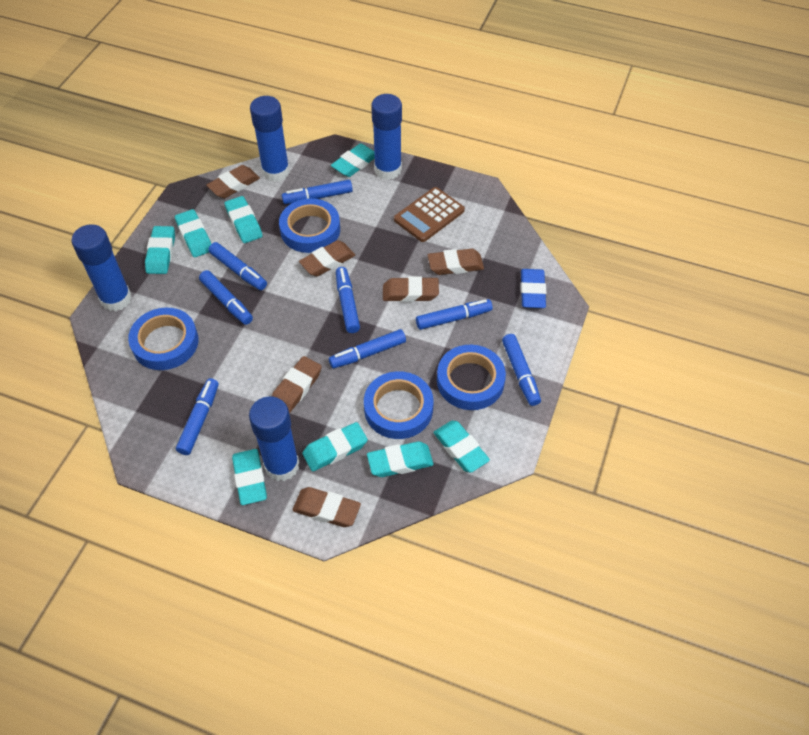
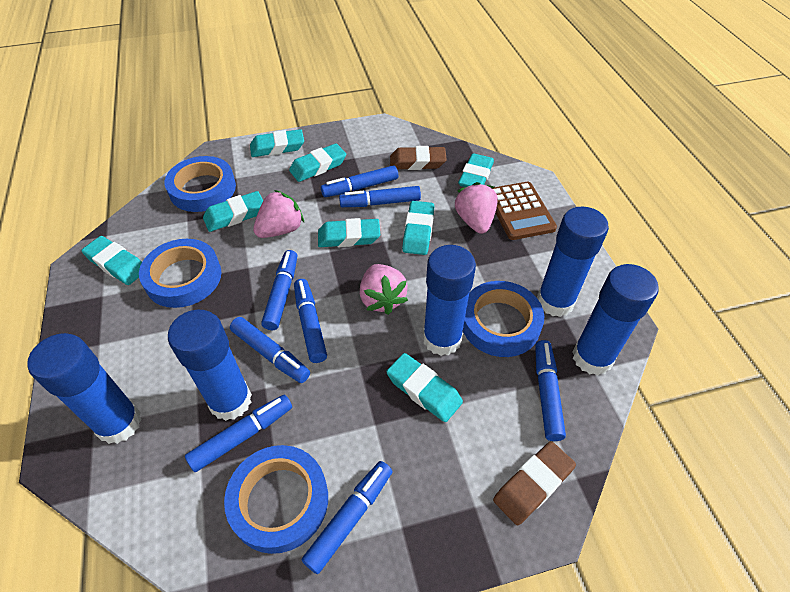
blue eraser: 1 -> 0
blue glue stick: 4 -> 5
brown eraser: 6 -> 2
pink strawberry: 0 -> 3

